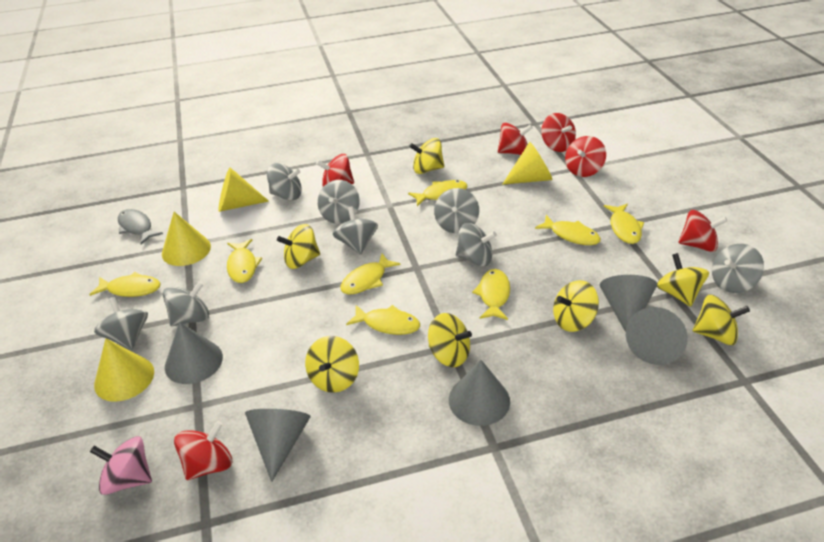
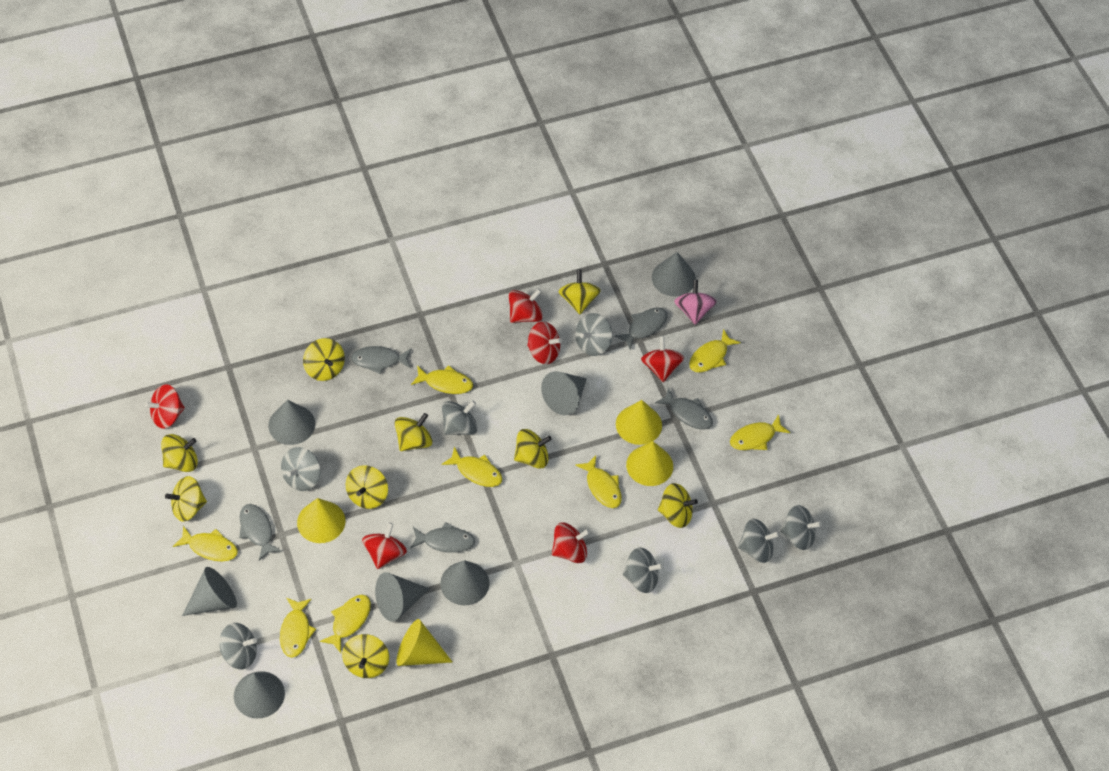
grey cone: 5 -> 7
grey fish: 1 -> 5
grey spinning top: 8 -> 7
yellow spinning top: 7 -> 9

